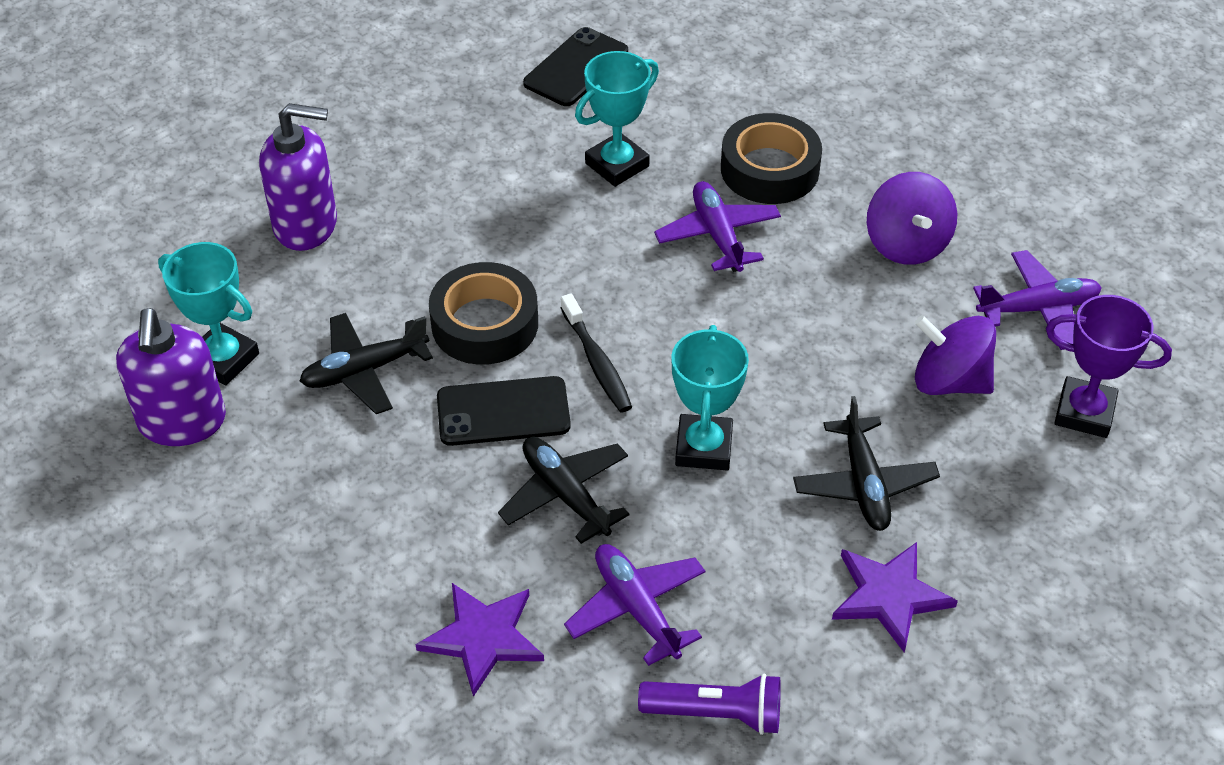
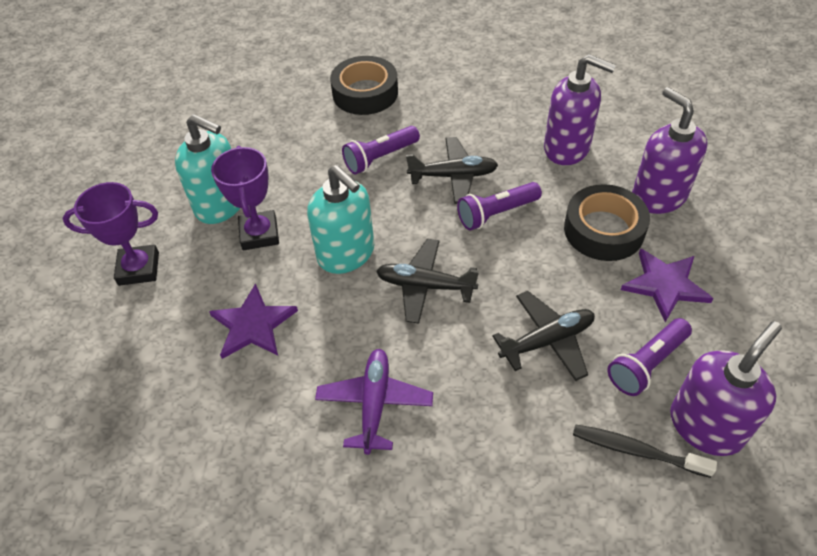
black phone: 2 -> 0
purple flashlight: 1 -> 3
purple plane: 3 -> 1
purple soap dispenser: 2 -> 3
purple spinning top: 2 -> 0
purple trophy: 1 -> 2
turquoise soap dispenser: 0 -> 2
turquoise trophy: 3 -> 0

